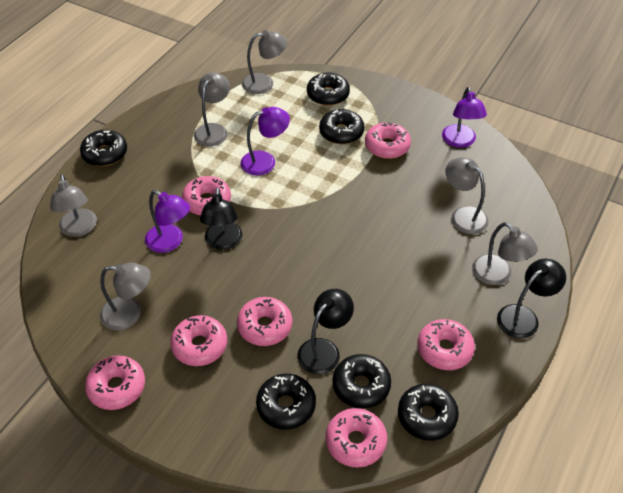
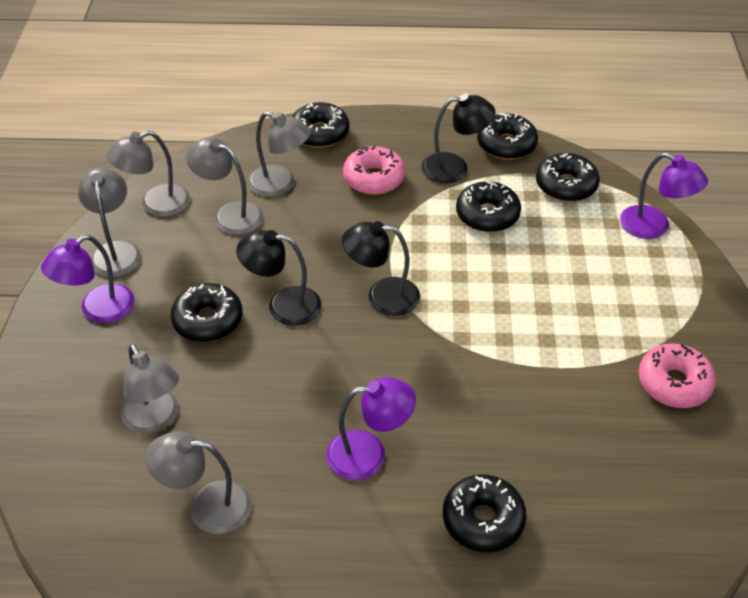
pink donut: 7 -> 2

